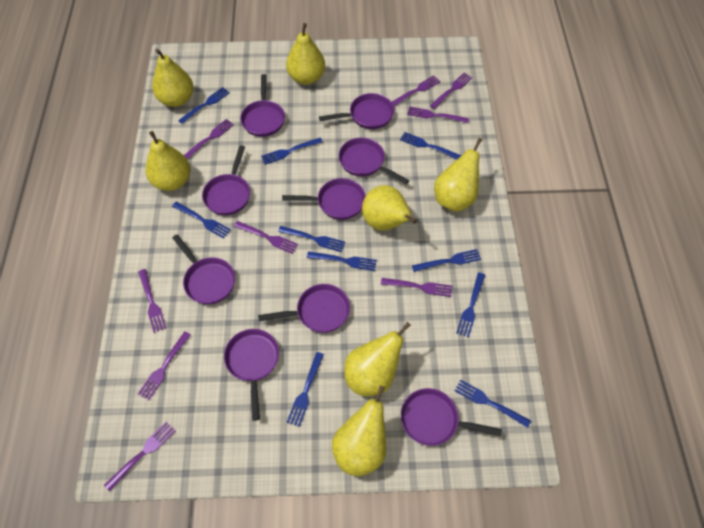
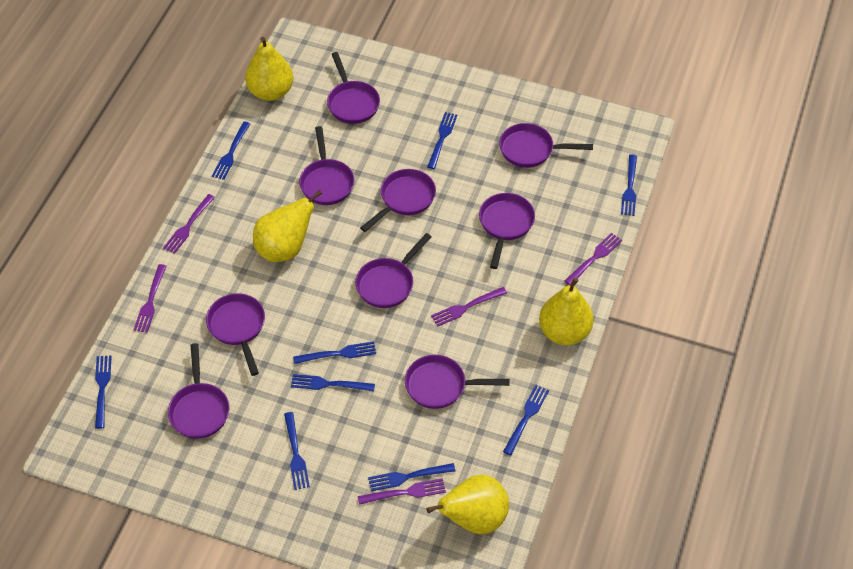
blue fork: 10 -> 9
purple fork: 9 -> 5
yellow pear: 7 -> 4

